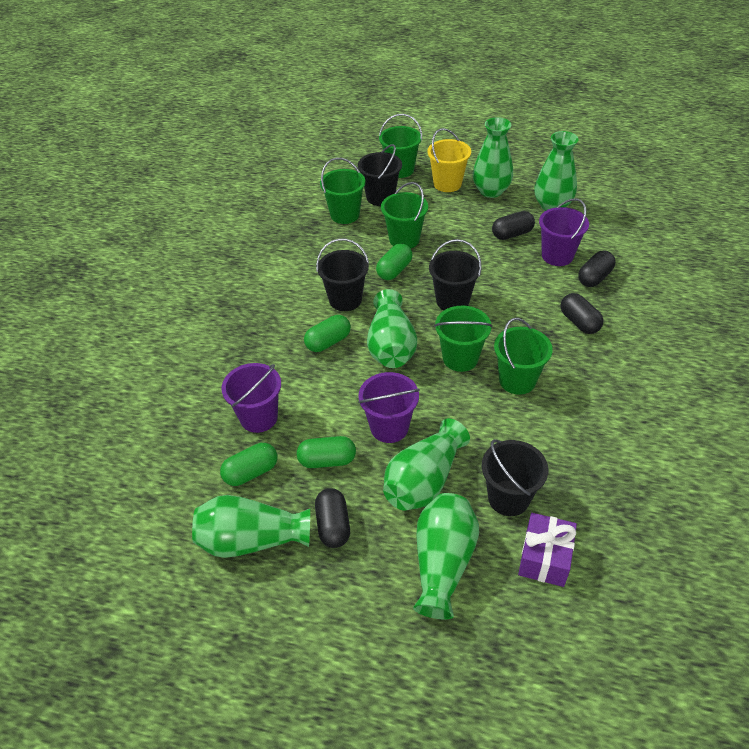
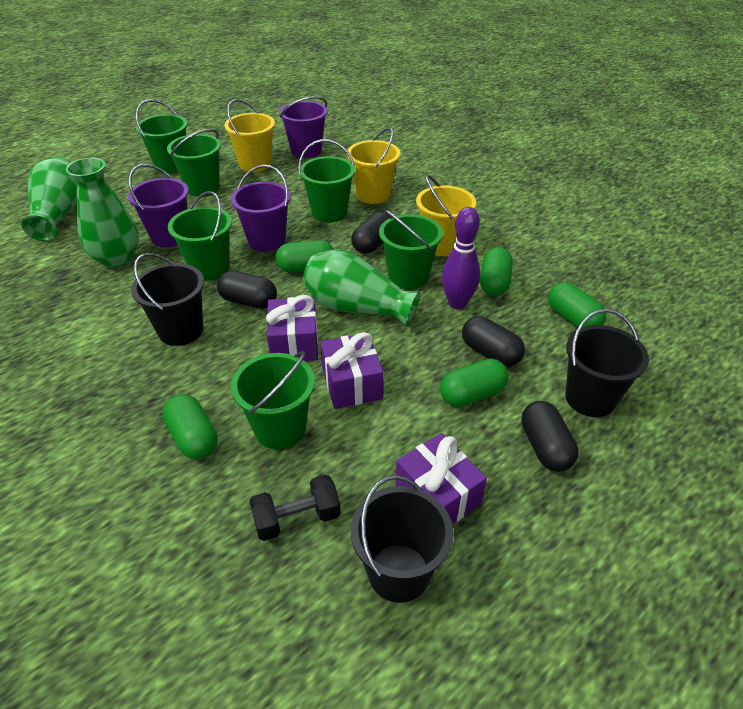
black bucket: 4 -> 3
black dumbbell: 0 -> 1
green bucket: 5 -> 6
green capsule: 4 -> 5
green vase: 6 -> 3
purple bowling pin: 0 -> 1
purple gift: 1 -> 3
yellow bucket: 1 -> 3

